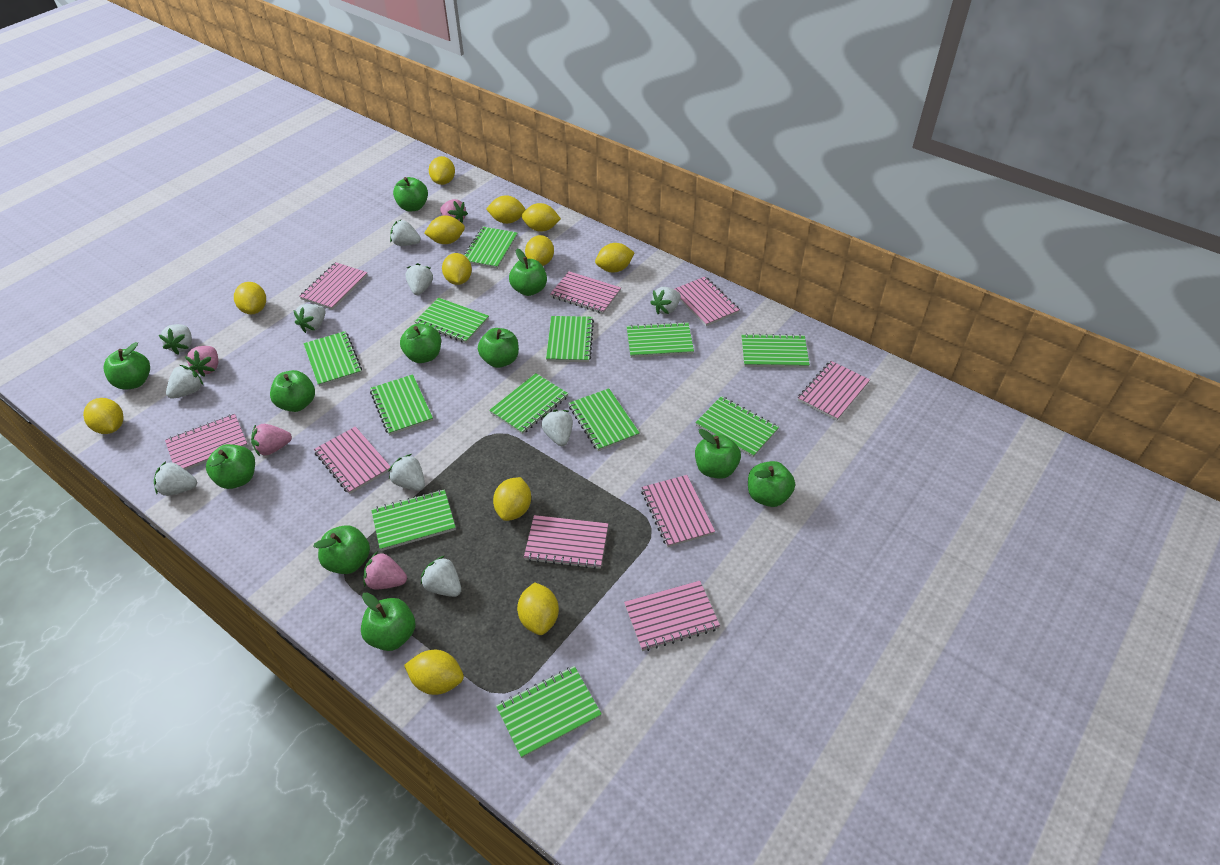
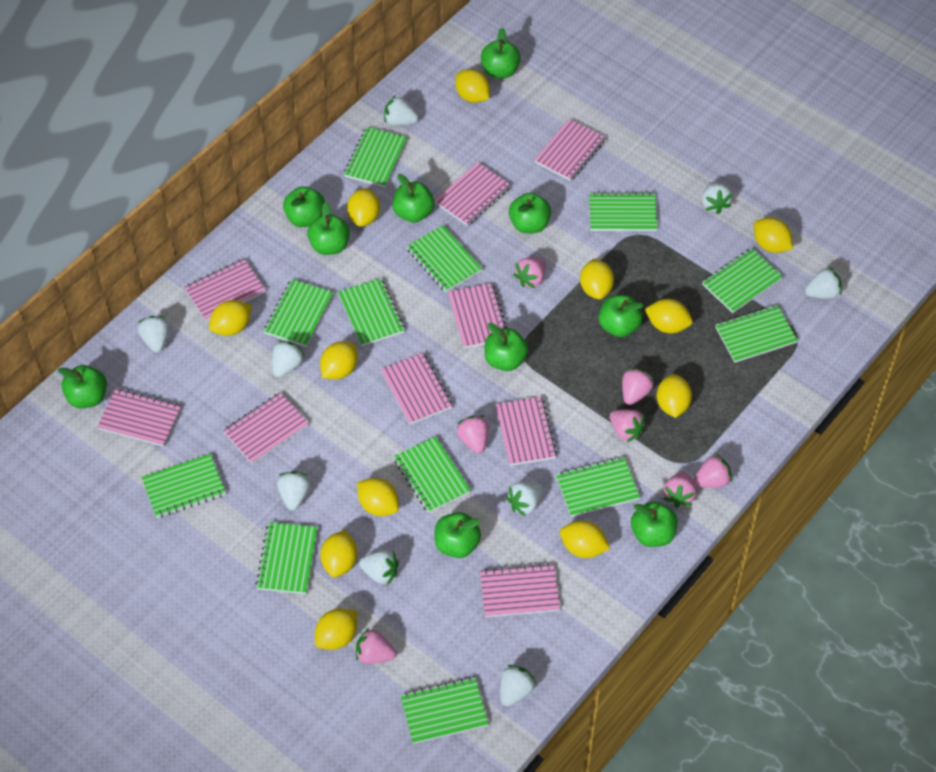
green apple: 11 -> 10
pink strawberry: 4 -> 7
white strawberry: 10 -> 9

